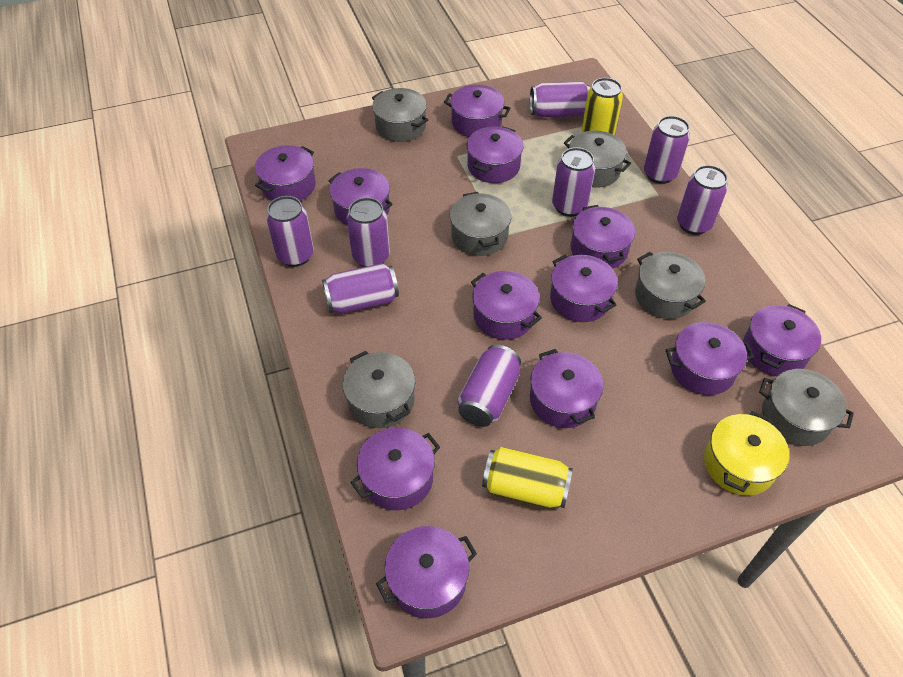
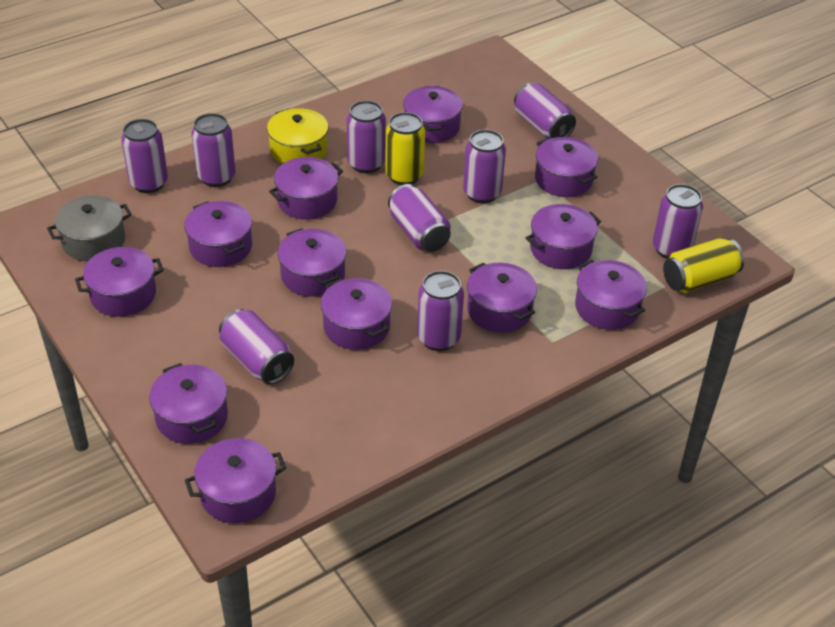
grey pot: 6 -> 1
purple can: 8 -> 9

